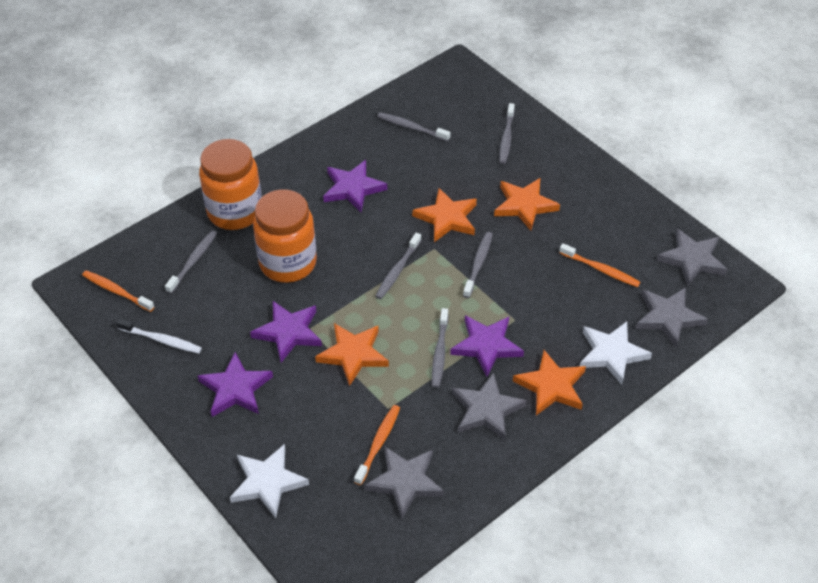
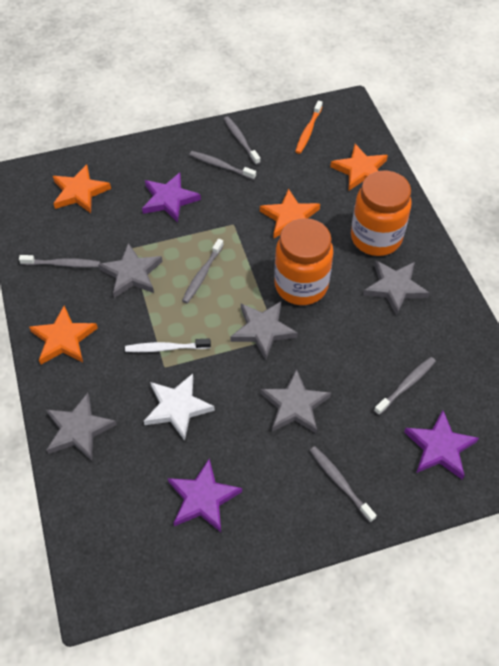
grey star: 4 -> 5
orange toothbrush: 3 -> 1
purple star: 4 -> 3
white star: 2 -> 1

